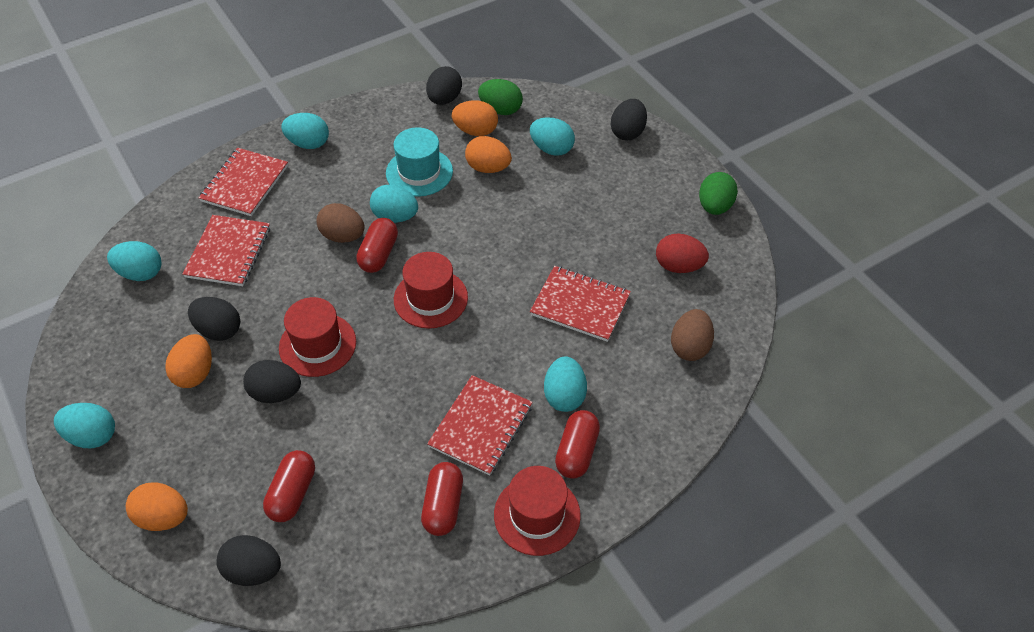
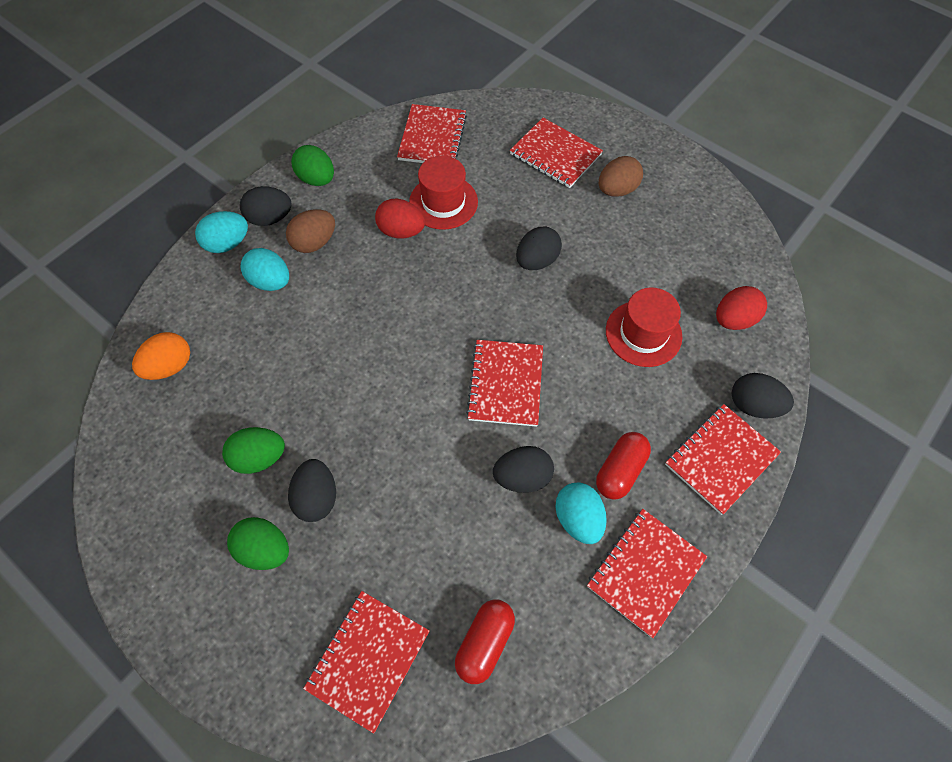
green egg: 2 -> 3
orange egg: 4 -> 1
red capsule: 4 -> 2
red egg: 1 -> 2
red hat: 3 -> 2
red notebook: 4 -> 6
turquoise egg: 6 -> 3
turquoise hat: 1 -> 0

